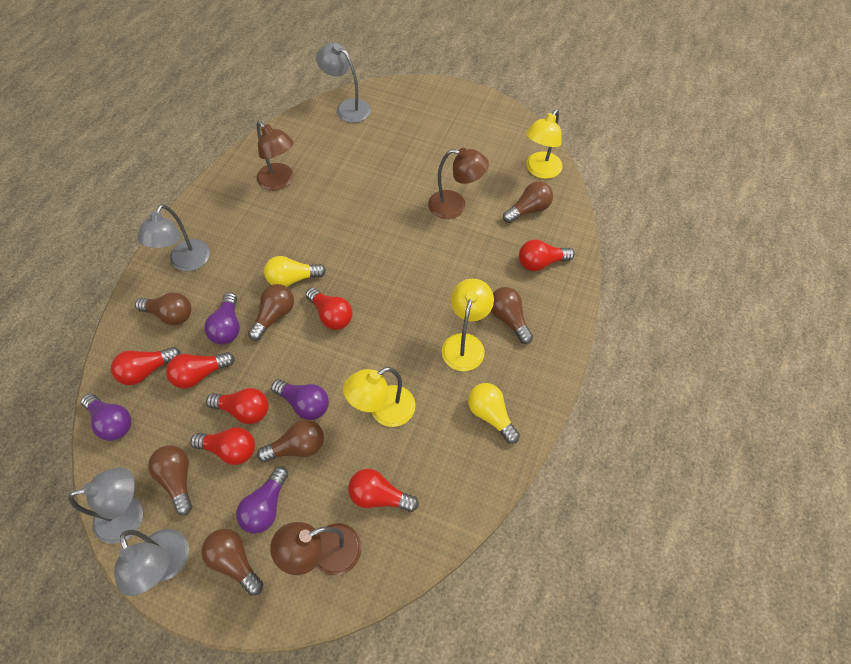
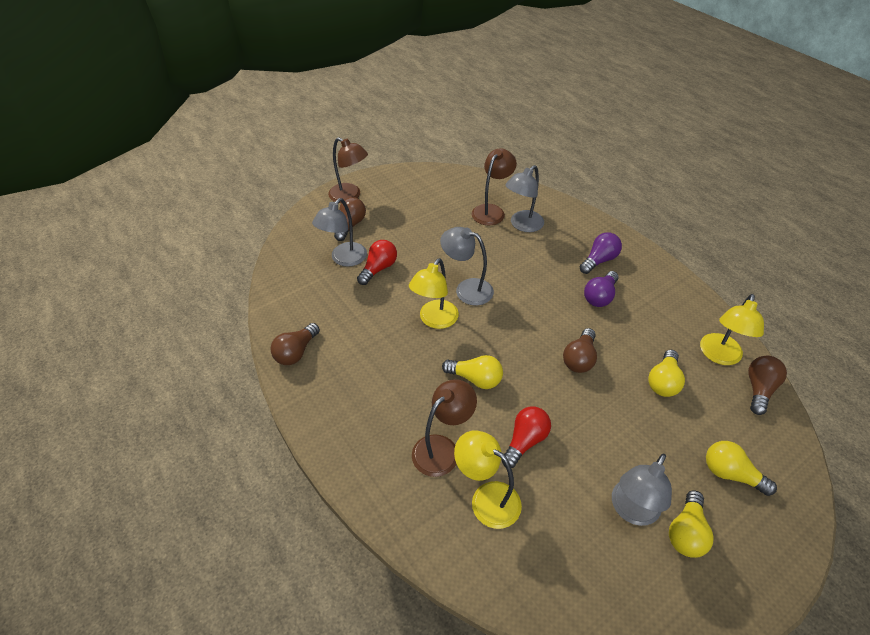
brown light bulb: 7 -> 4
purple light bulb: 4 -> 2
red light bulb: 7 -> 2
yellow light bulb: 2 -> 4

